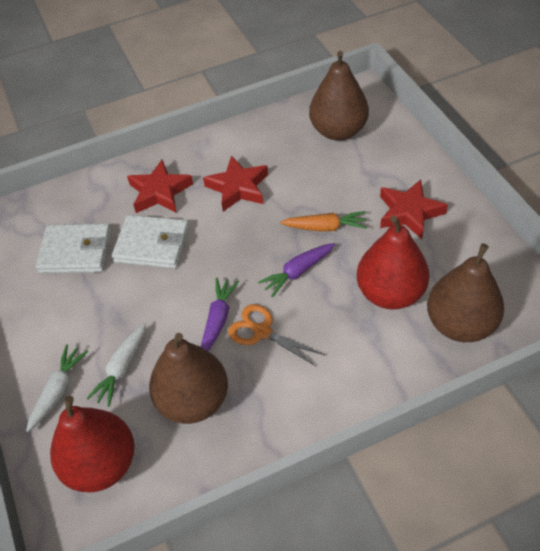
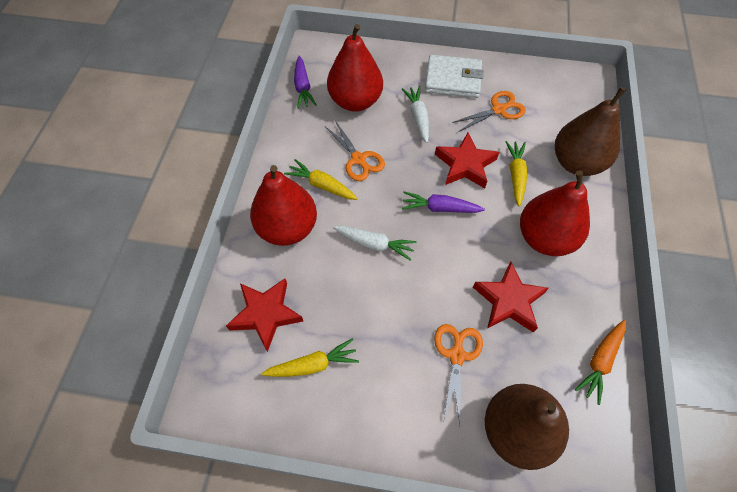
brown pear: 3 -> 2
orange scissors: 1 -> 3
red pear: 2 -> 3
white wallet: 2 -> 1
yellow carrot: 0 -> 3

